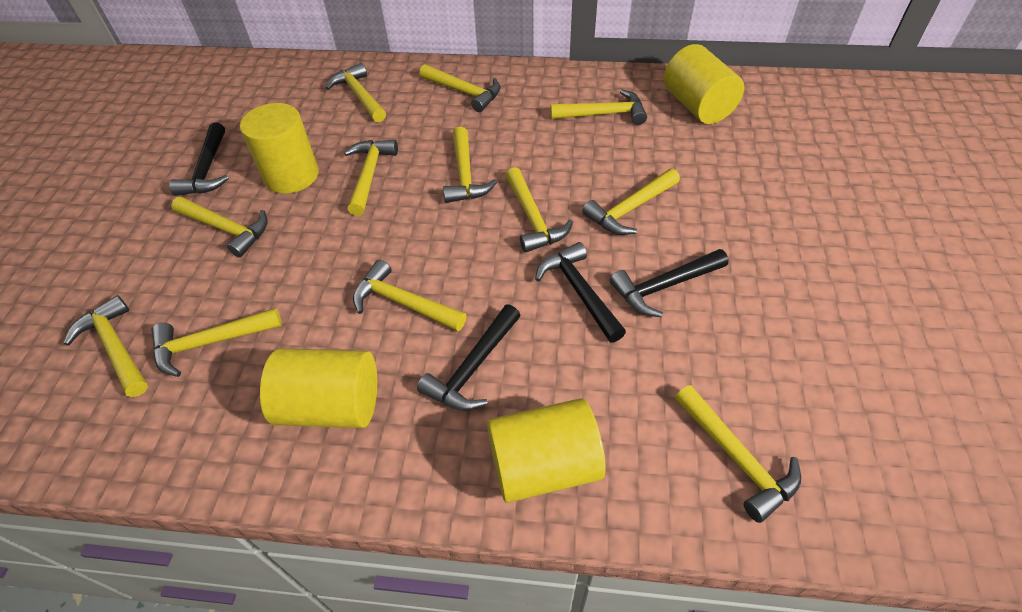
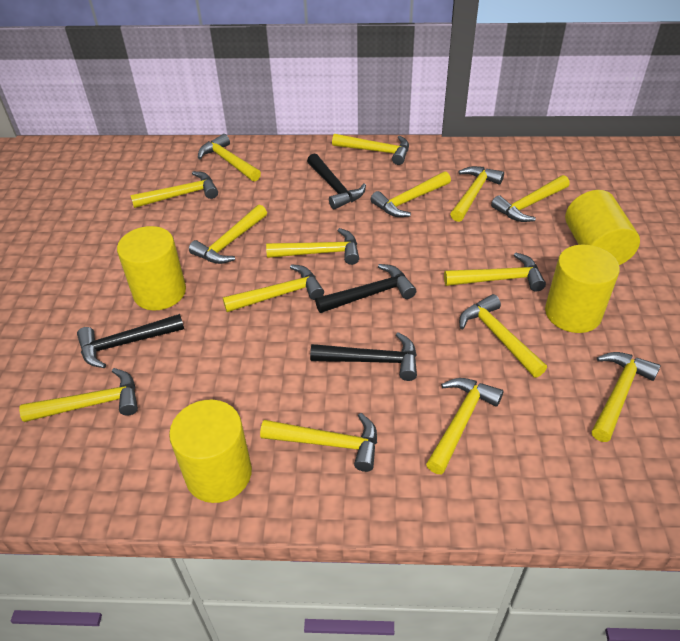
yellow hammer: 12 -> 15

